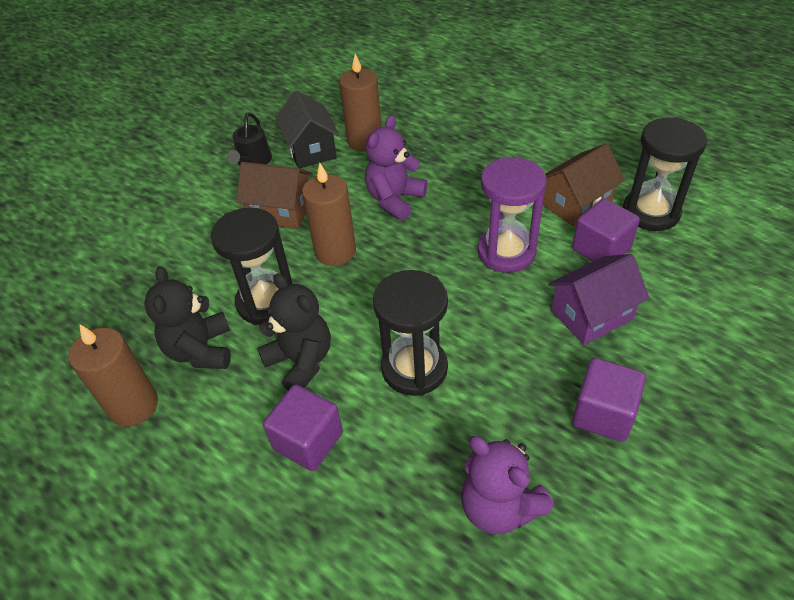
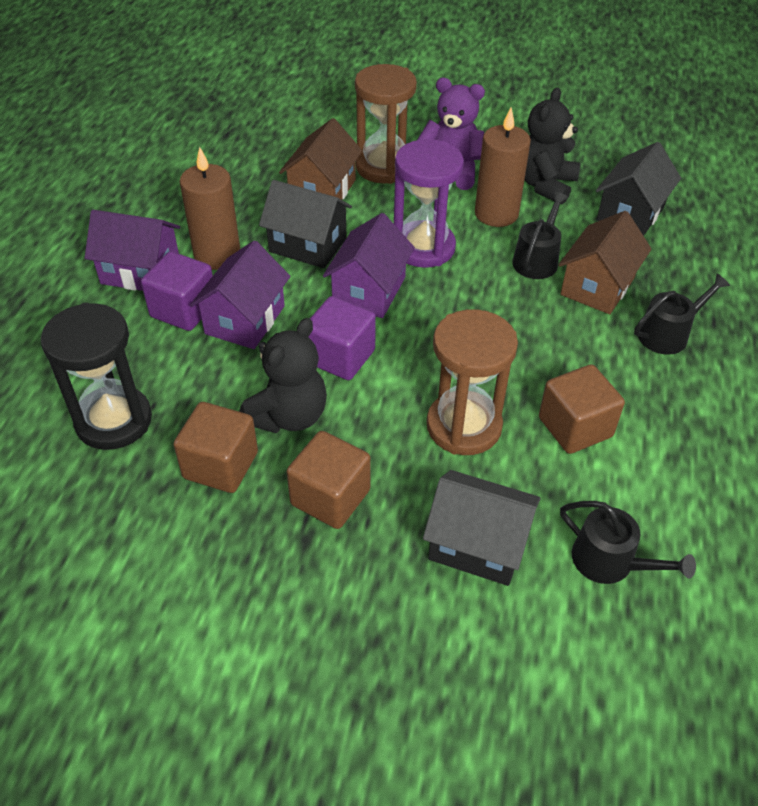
black hourglass: 3 -> 1
black house: 1 -> 3
black watering can: 1 -> 3
brown candle: 3 -> 2
brown cube: 0 -> 3
brown hourglass: 0 -> 2
purple cube: 3 -> 2
purple house: 1 -> 3
purple teddy bear: 2 -> 1

